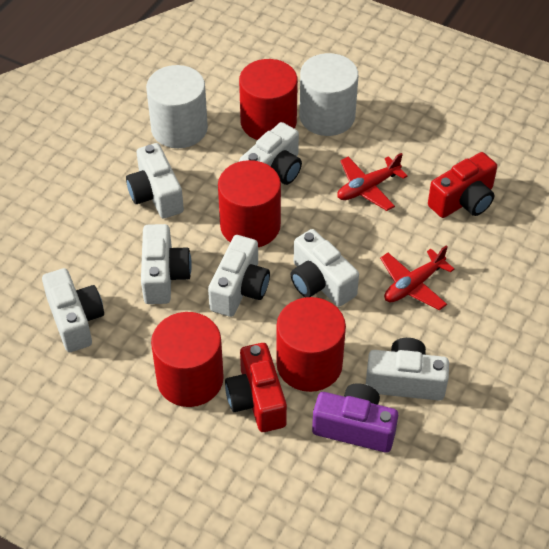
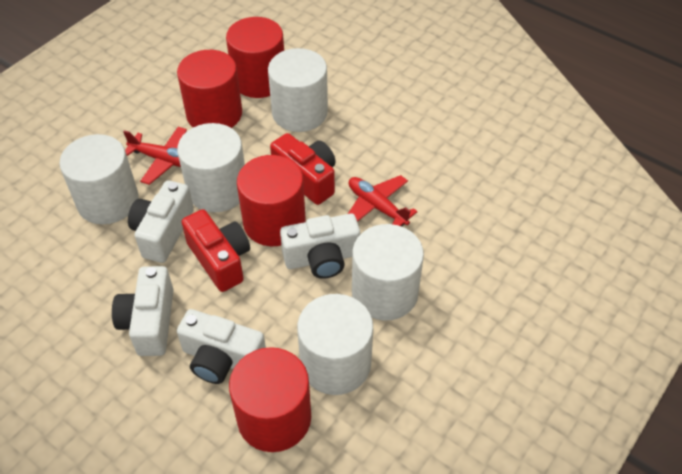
purple camera: 1 -> 0
white camera: 7 -> 4
white cylinder: 2 -> 5

